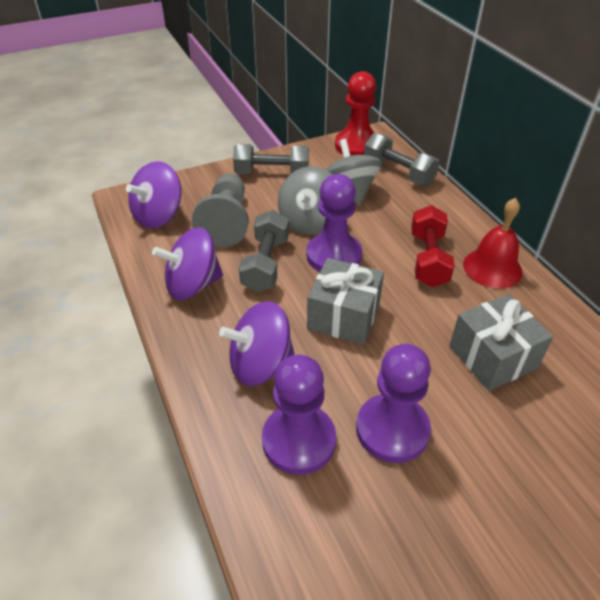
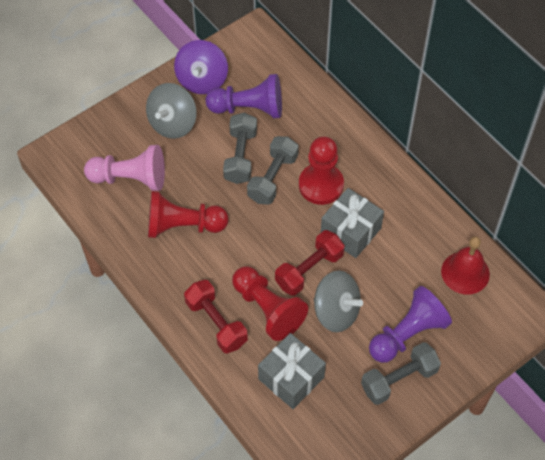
grey pawn: 1 -> 0
pink pawn: 0 -> 1
purple pawn: 3 -> 2
purple spinning top: 3 -> 1
red dumbbell: 1 -> 2
red pawn: 1 -> 3

